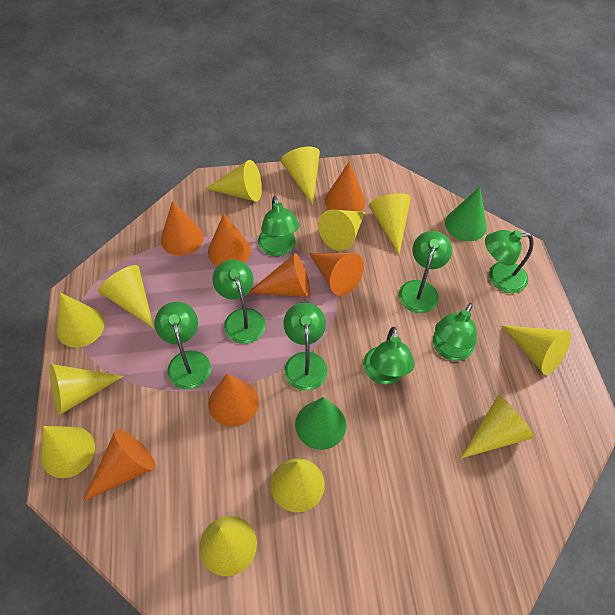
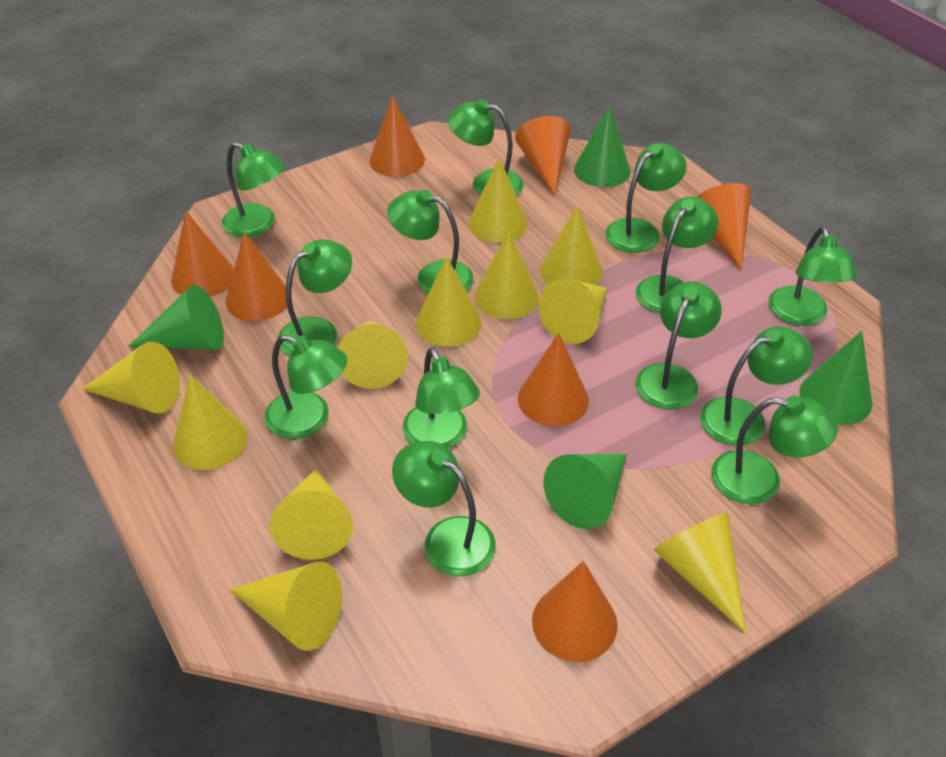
green cone: 2 -> 4
green lamp: 8 -> 13
yellow cone: 12 -> 11

